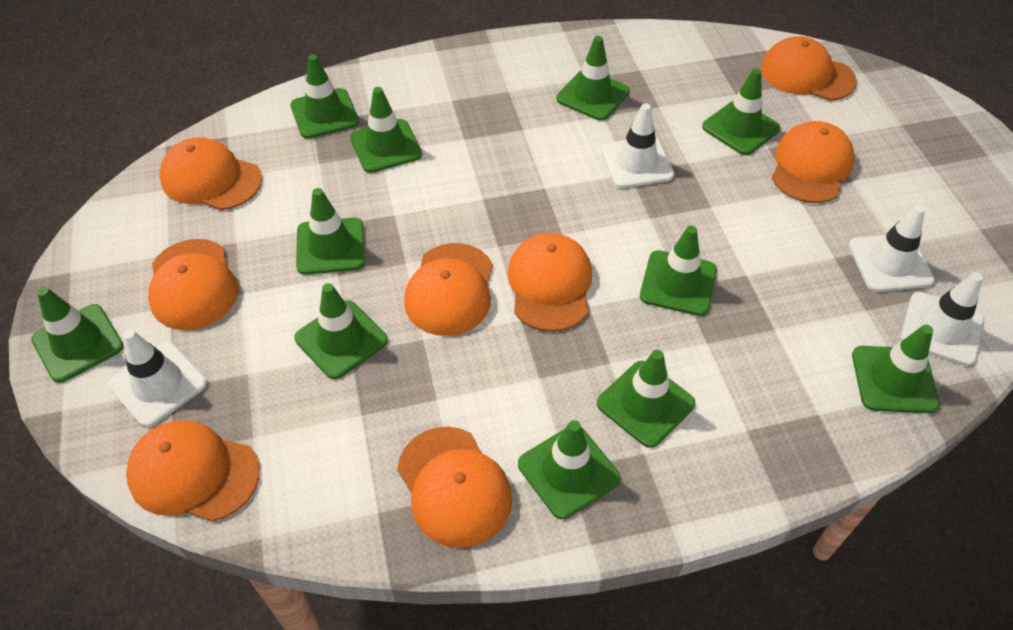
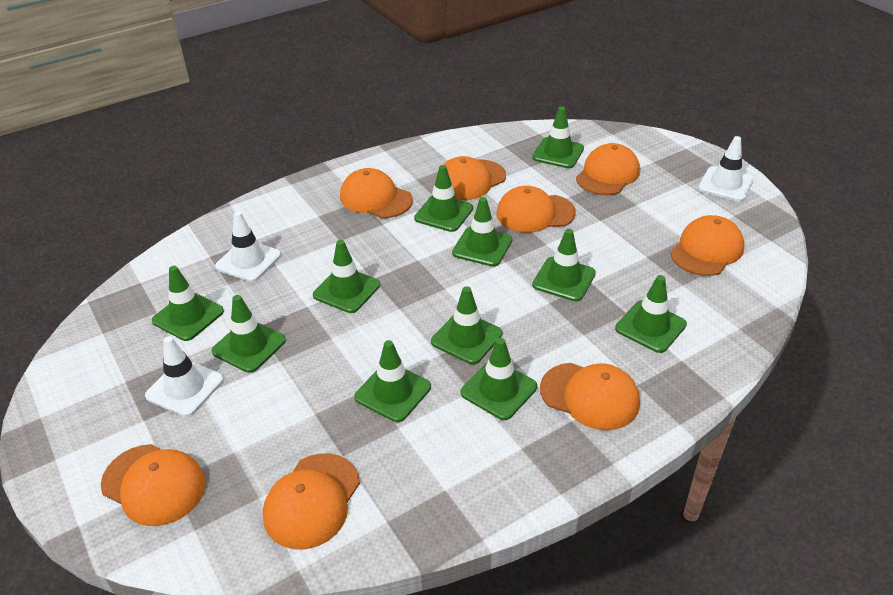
white traffic cone: 4 -> 3

